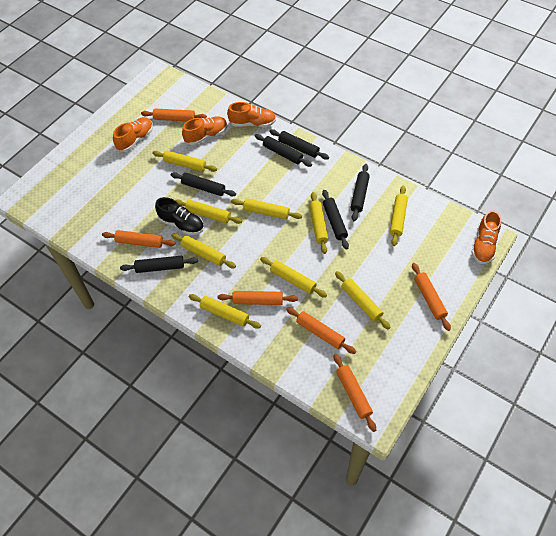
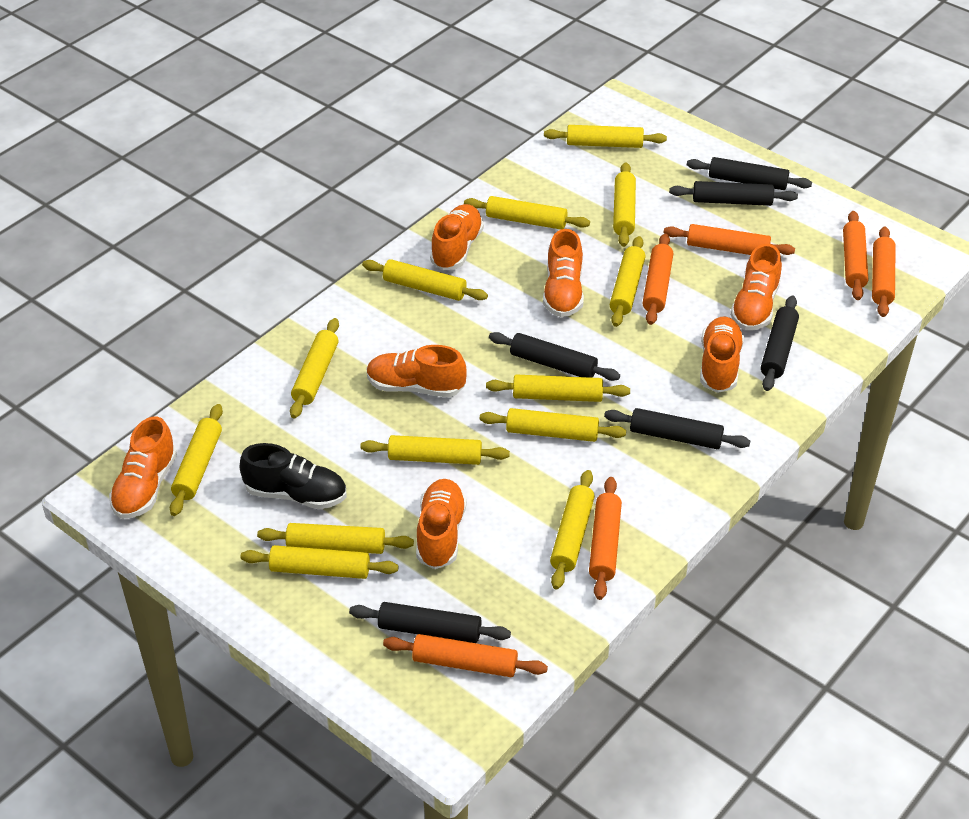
orange shoe: 4 -> 7
yellow rolling pin: 9 -> 13

